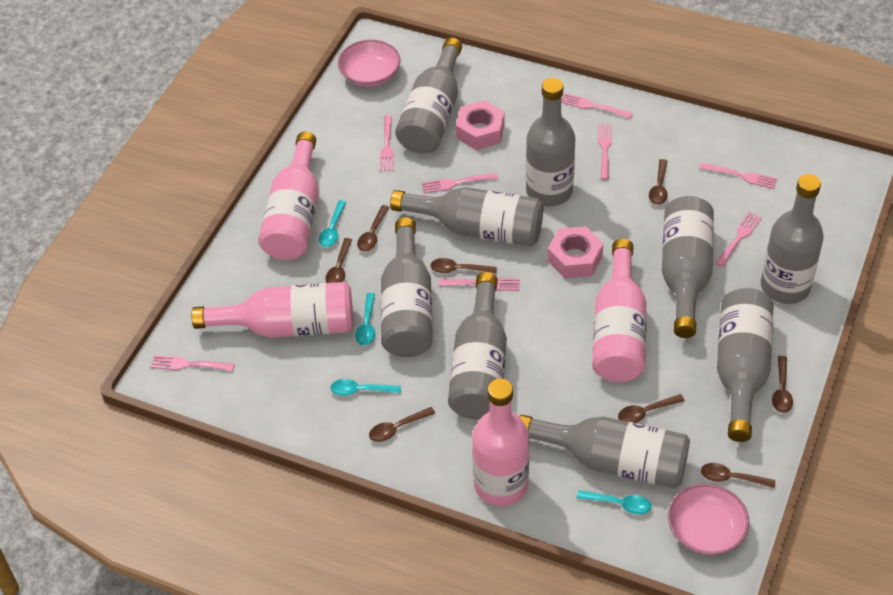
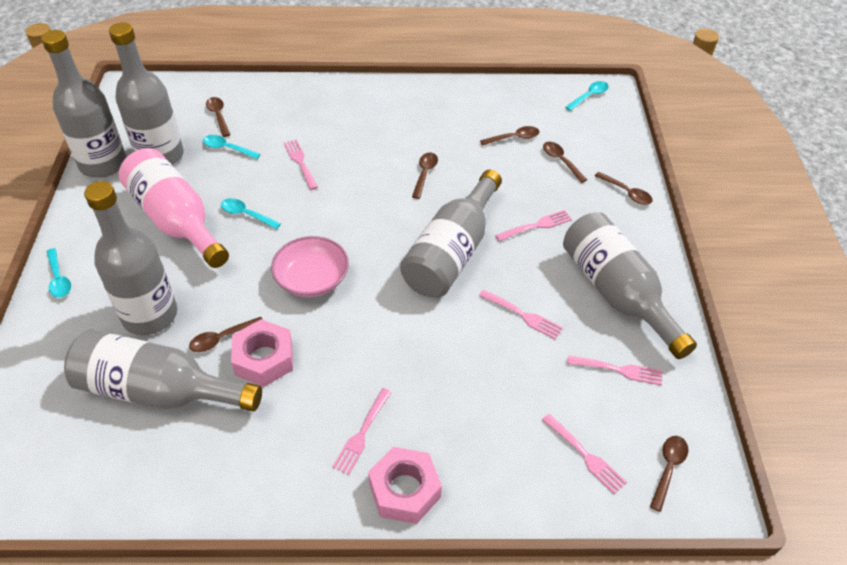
brown spoon: 8 -> 7
grey bottle: 9 -> 6
pink bottle: 4 -> 1
pink bowl: 2 -> 1
pink fork: 8 -> 6

